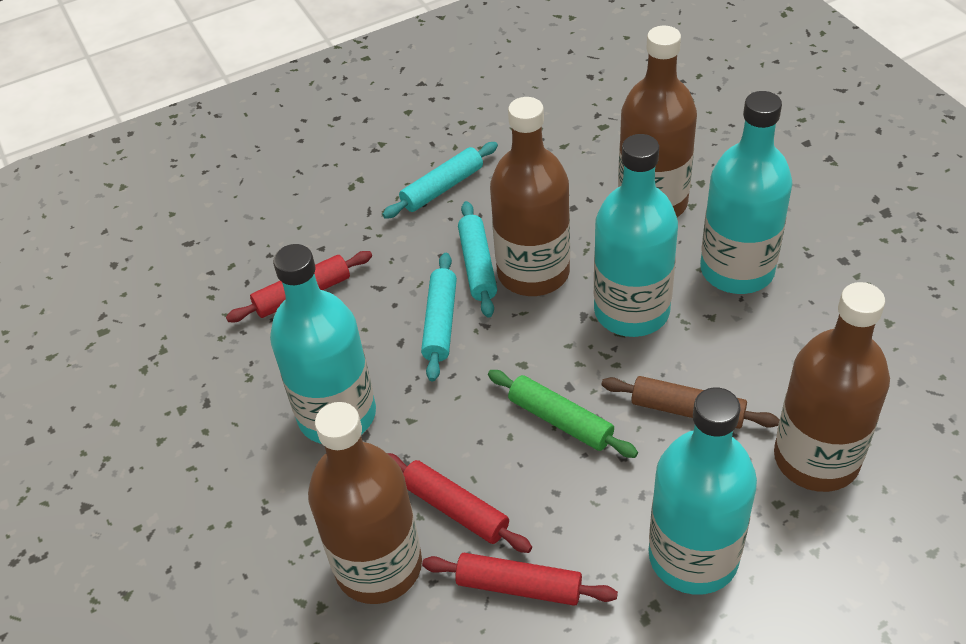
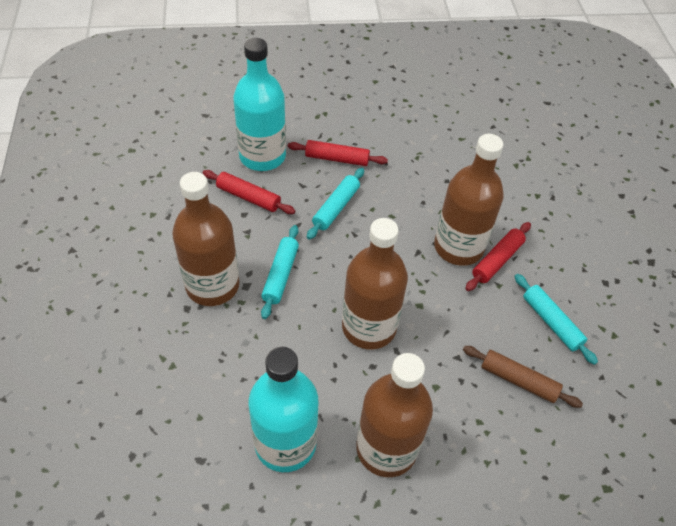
green rolling pin: 1 -> 0
turquoise bottle: 4 -> 2

